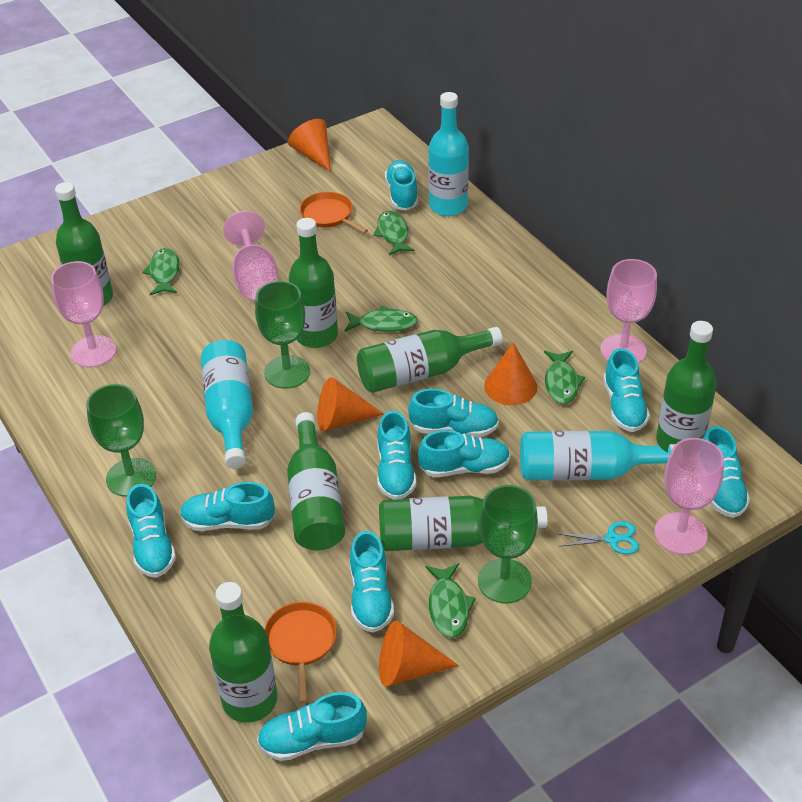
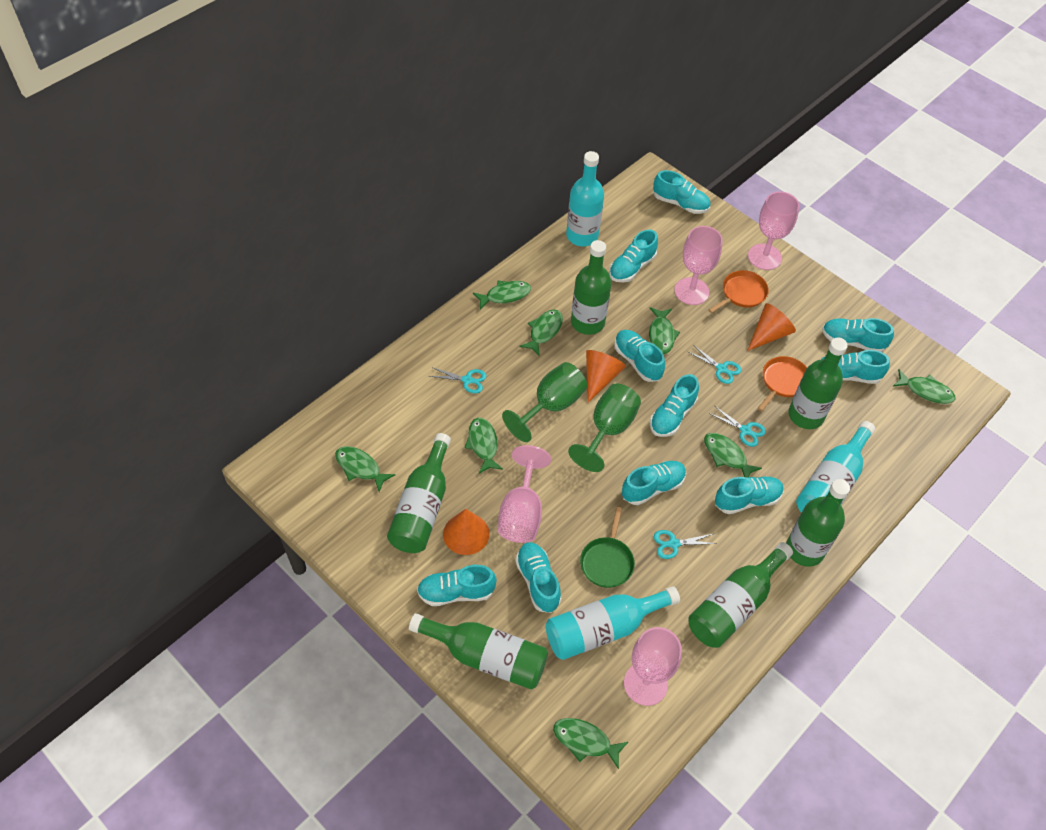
green bottle: 7 -> 6
green fish: 5 -> 8
green goblet: 3 -> 2
green pan: 0 -> 1
orange cone: 4 -> 3
turquoise scissors: 1 -> 4

